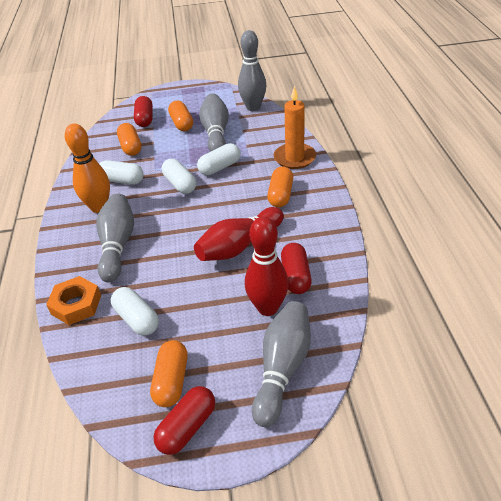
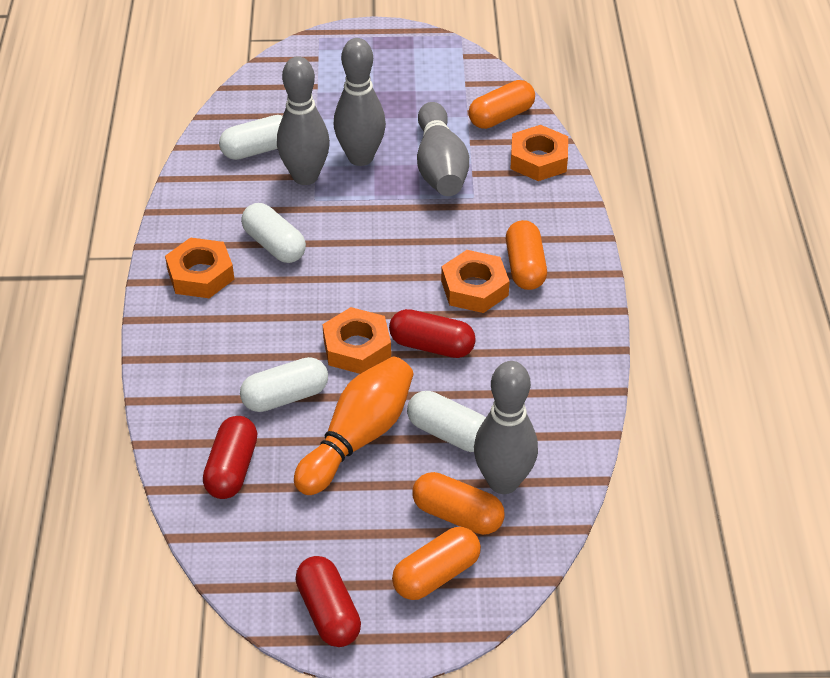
orange candle: 1 -> 0
orange nut: 1 -> 4
red bowling pin: 2 -> 0

